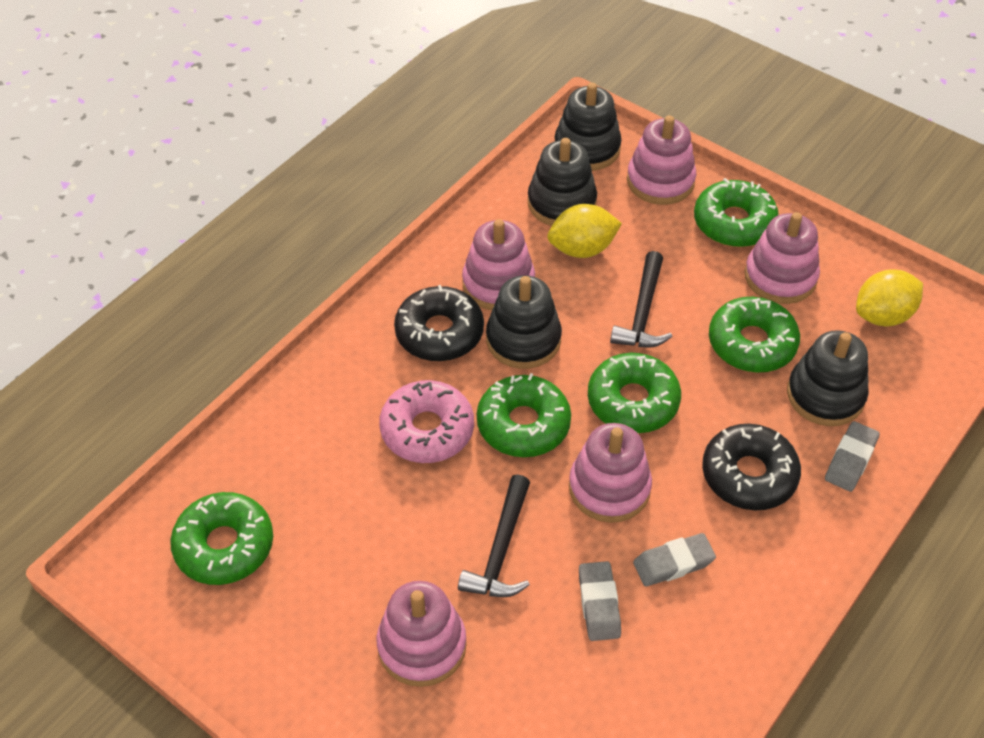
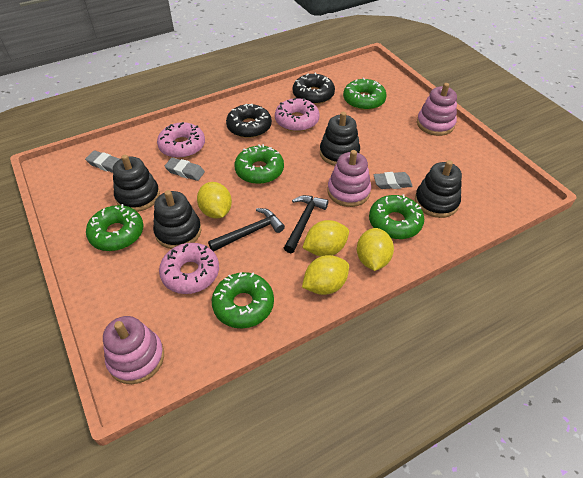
pink donut: 1 -> 3
pink stacking toy: 5 -> 3
yellow lemon: 2 -> 4

